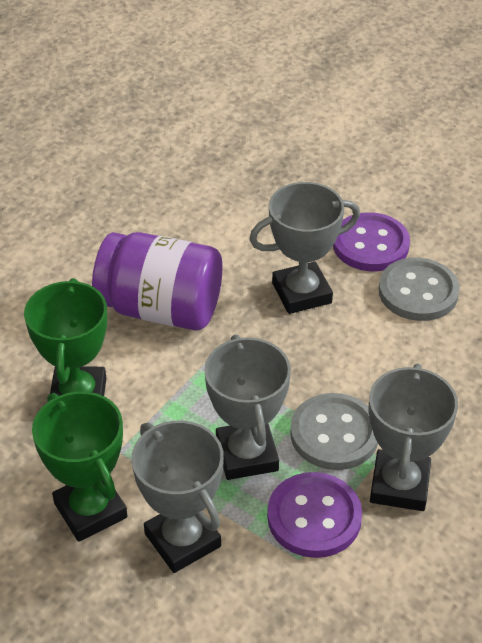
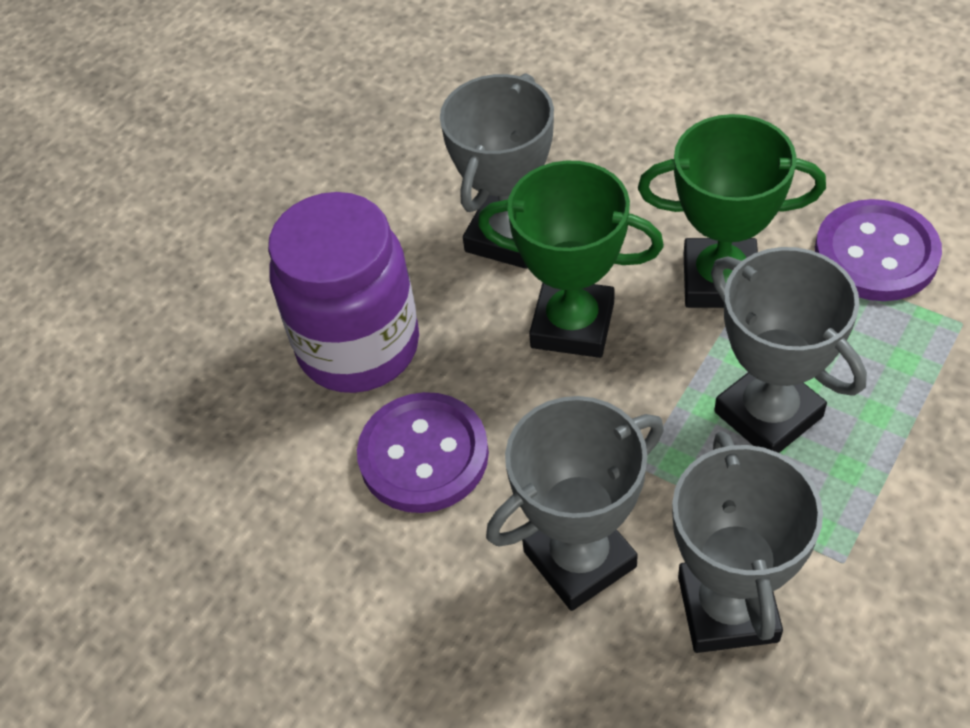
grey button: 2 -> 0

